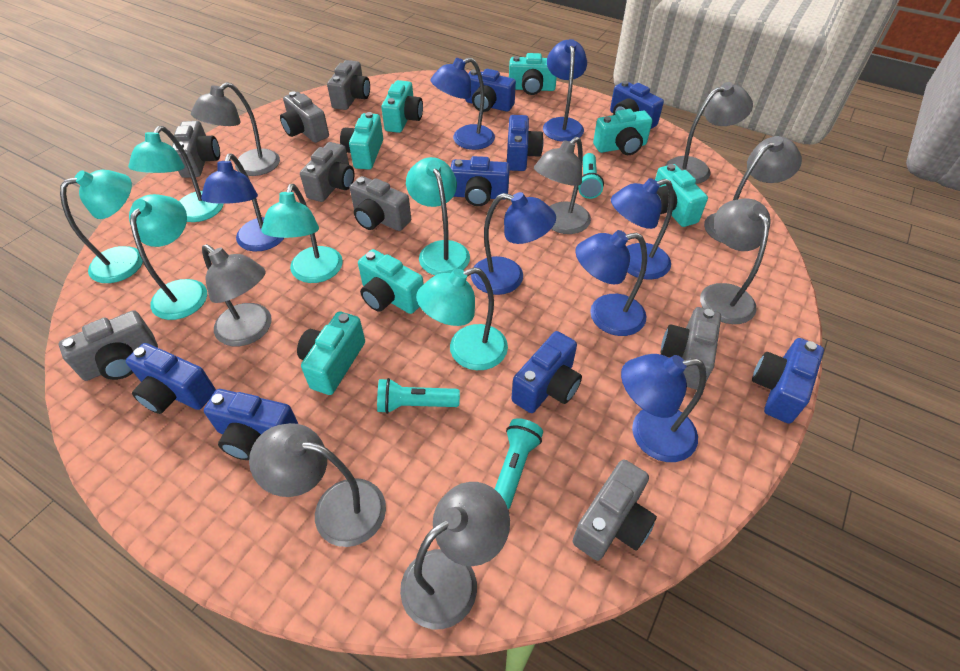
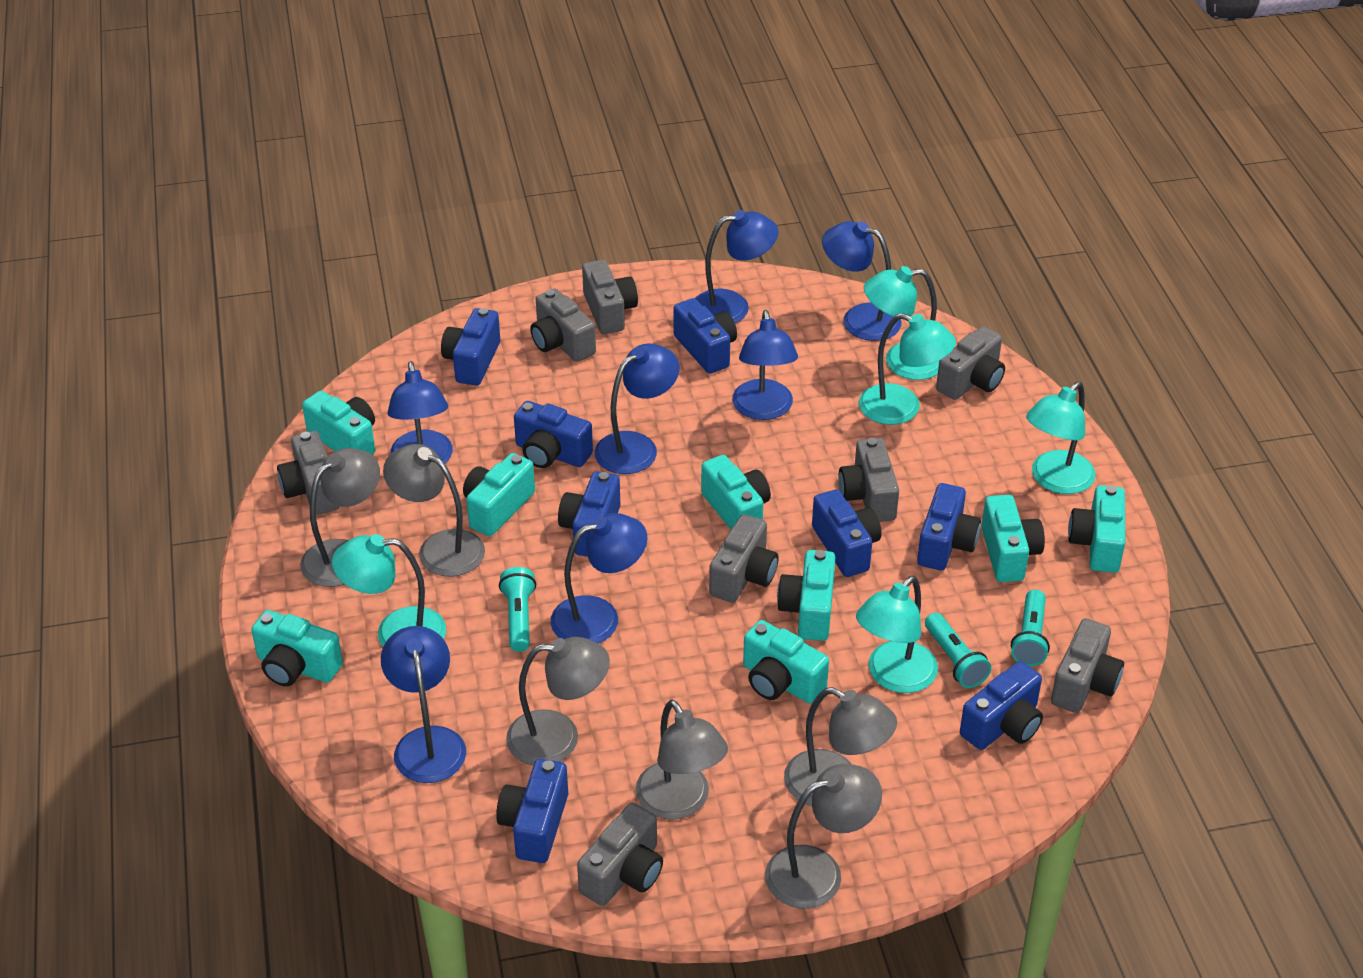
grey lamp: 8 -> 6
turquoise camera: 7 -> 8
turquoise lamp: 6 -> 5

